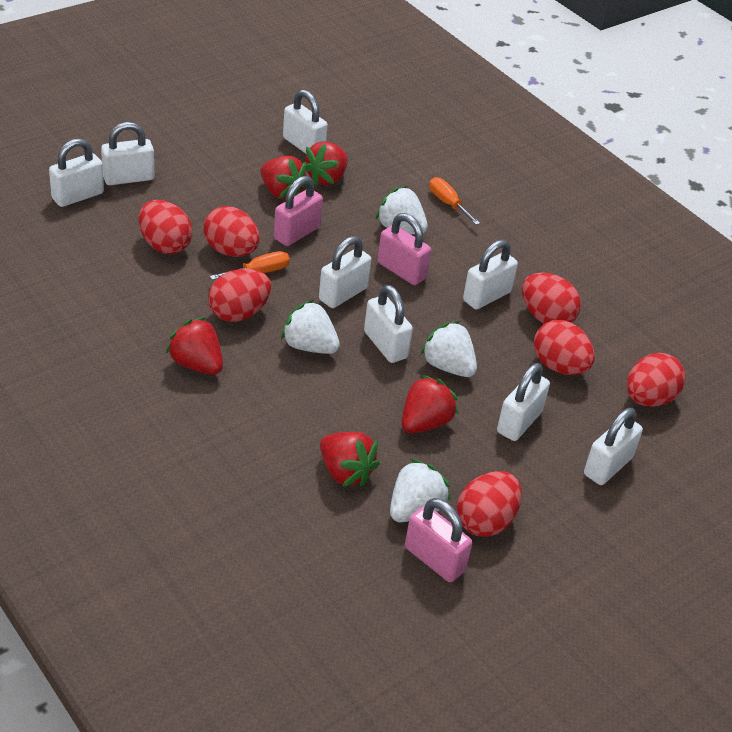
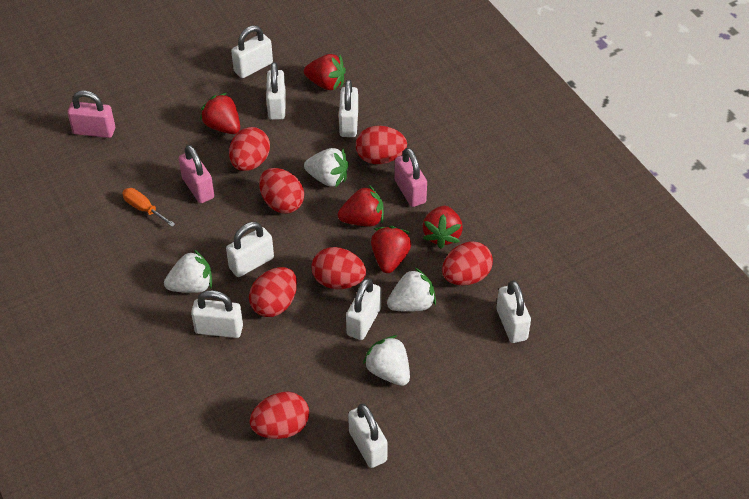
orange screwdriver: 2 -> 1

